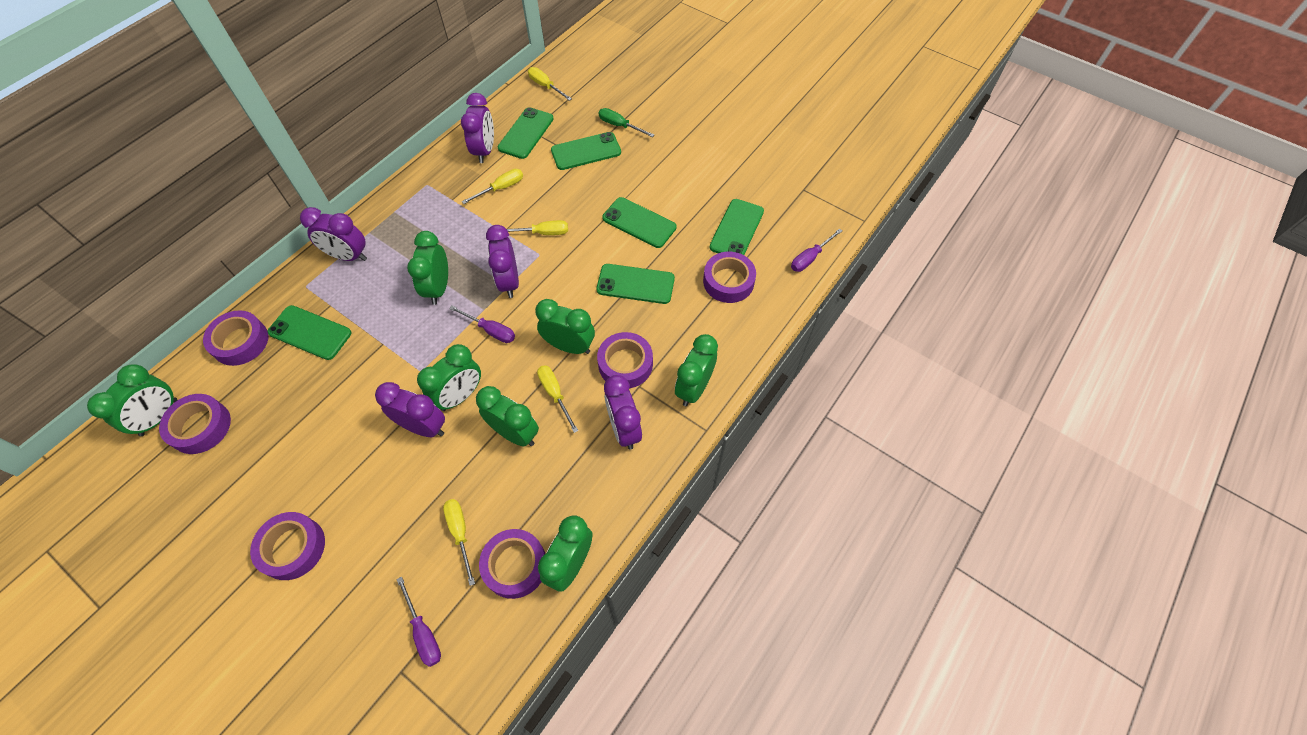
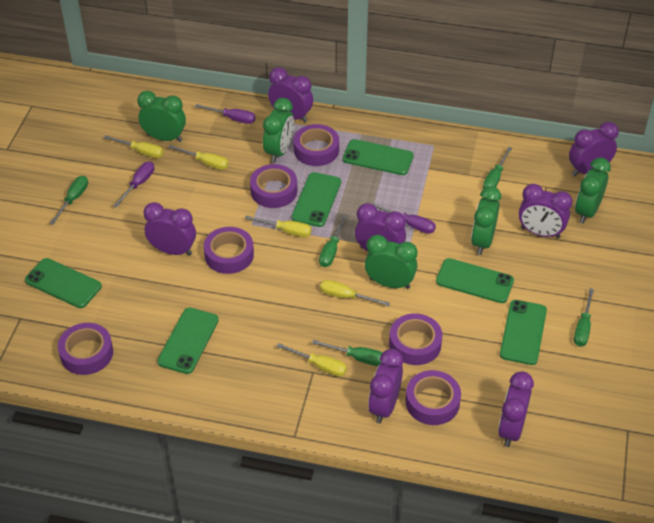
green clock: 7 -> 5
green screwdriver: 1 -> 5
purple clock: 5 -> 7

